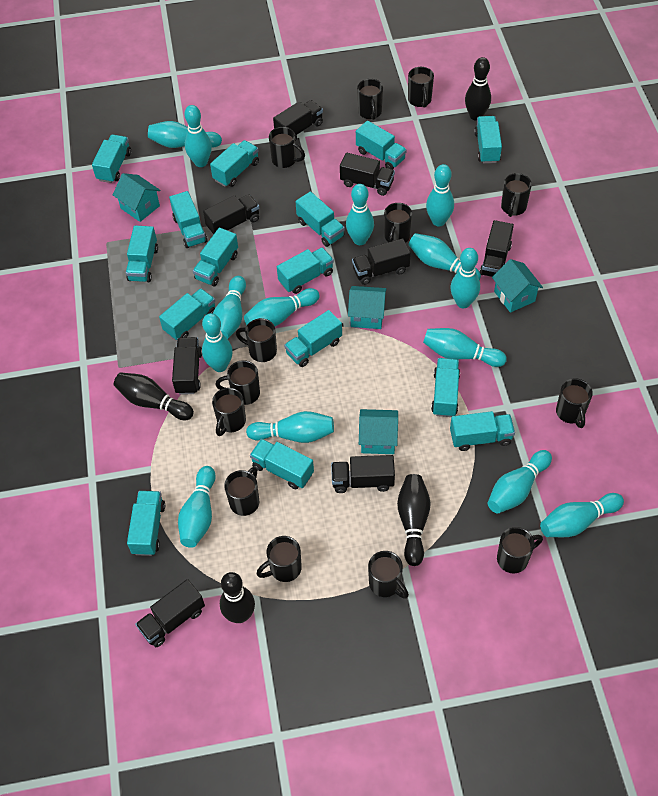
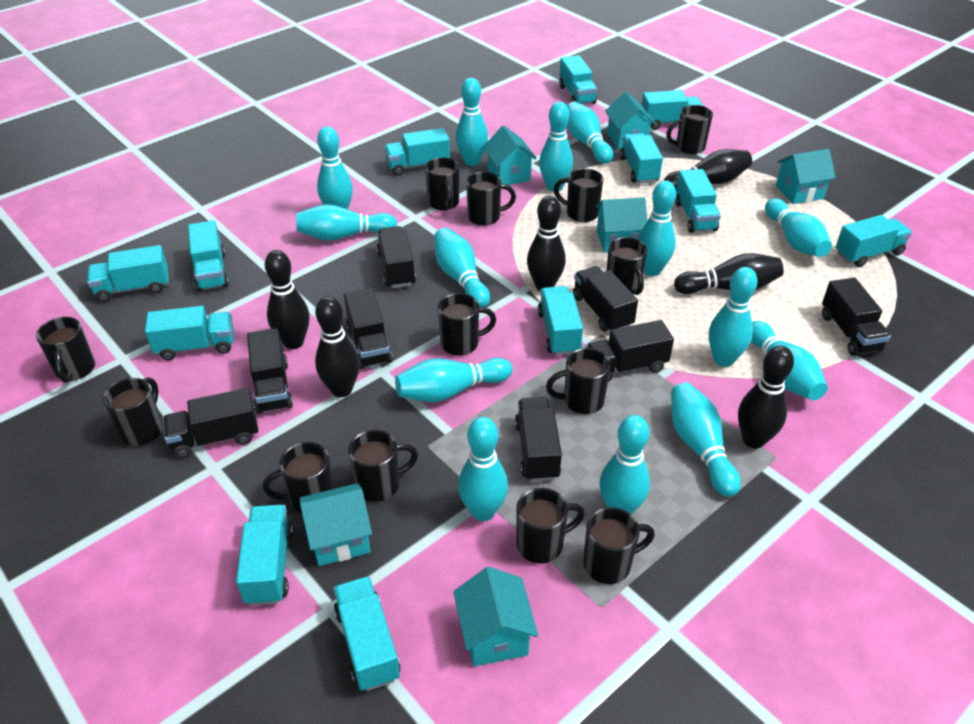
black bowling pin: 4 -> 6
turquoise house: 4 -> 6
turquoise truck: 15 -> 12

